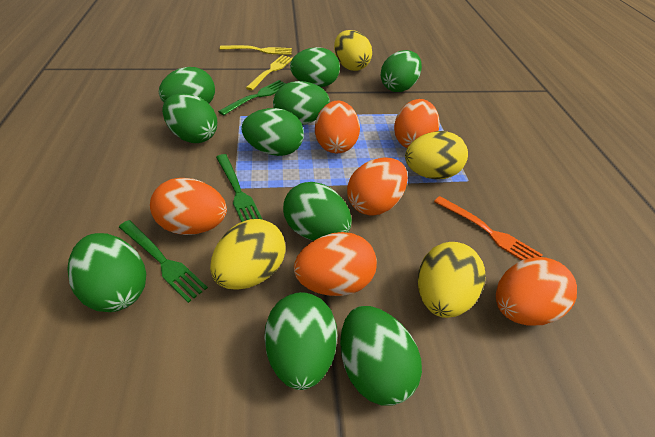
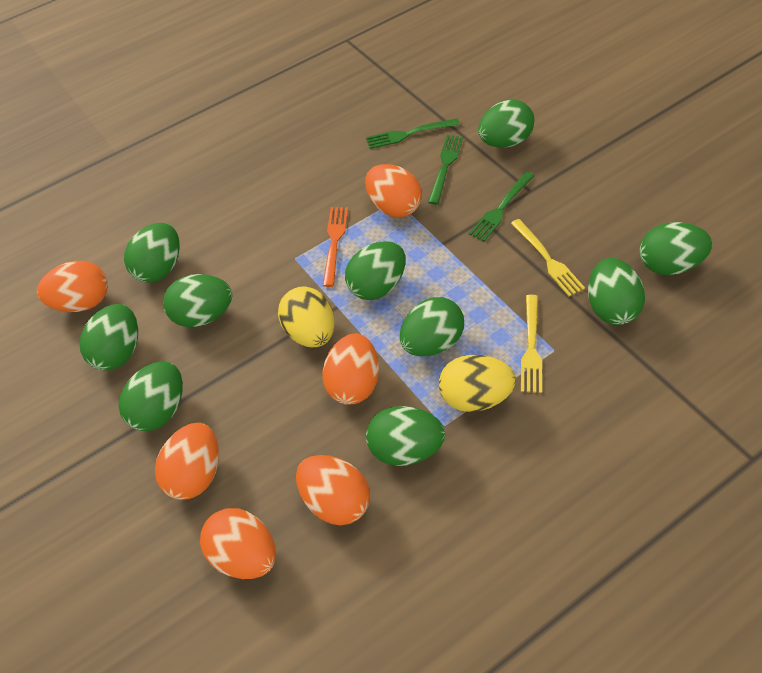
yellow egg: 4 -> 2

